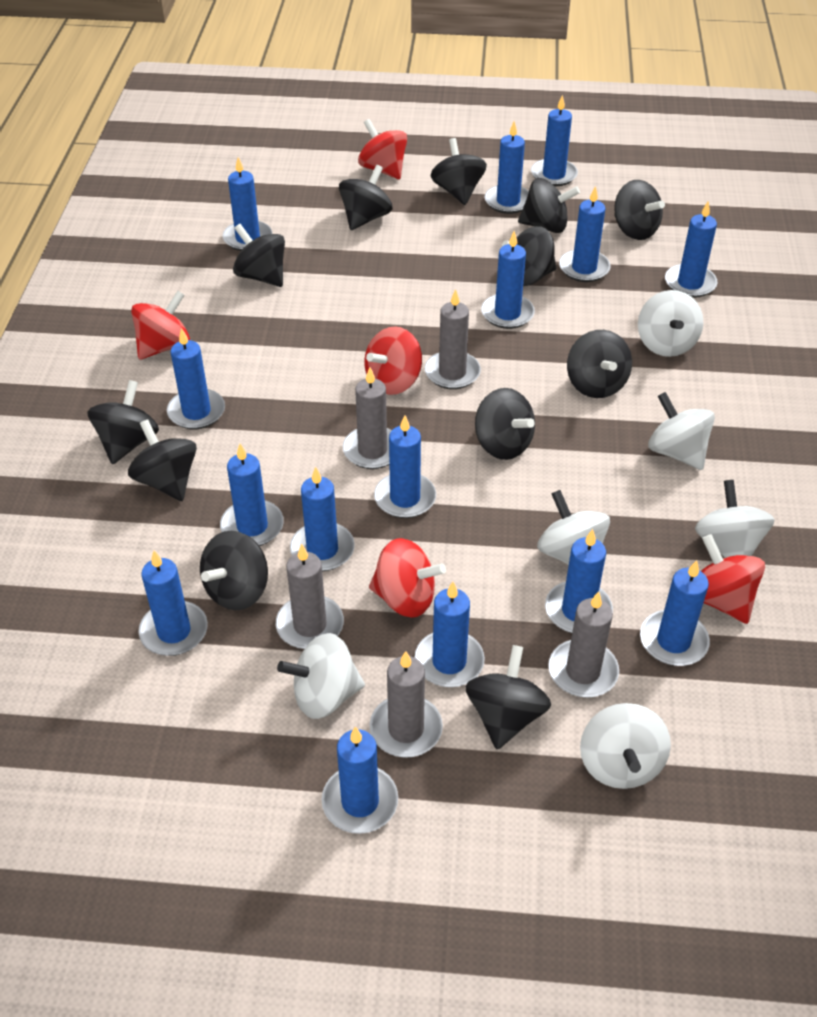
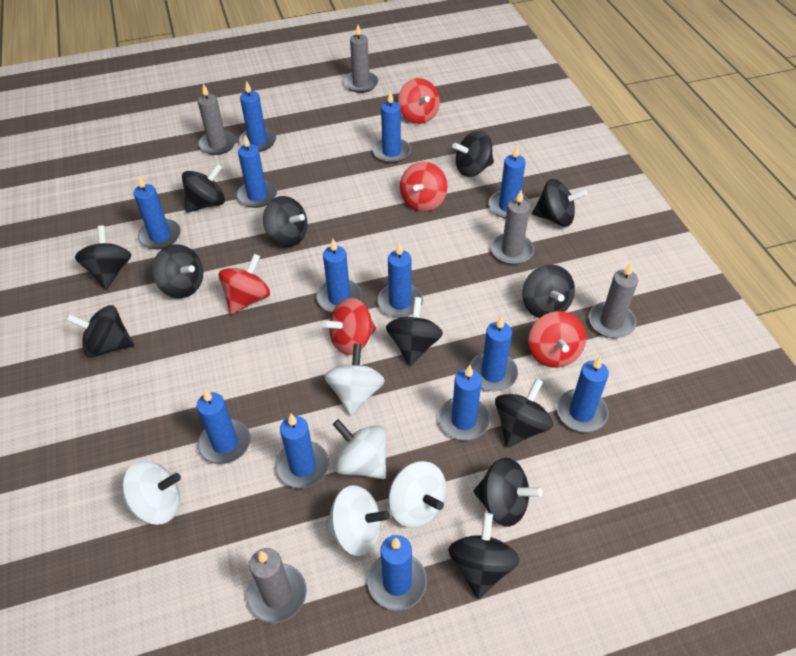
blue candle: 15 -> 13
white spinning top: 6 -> 5

